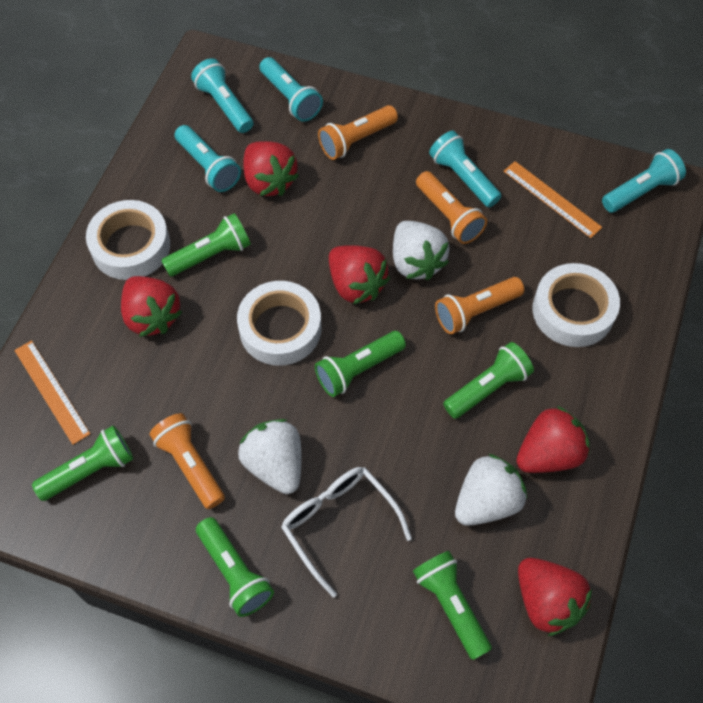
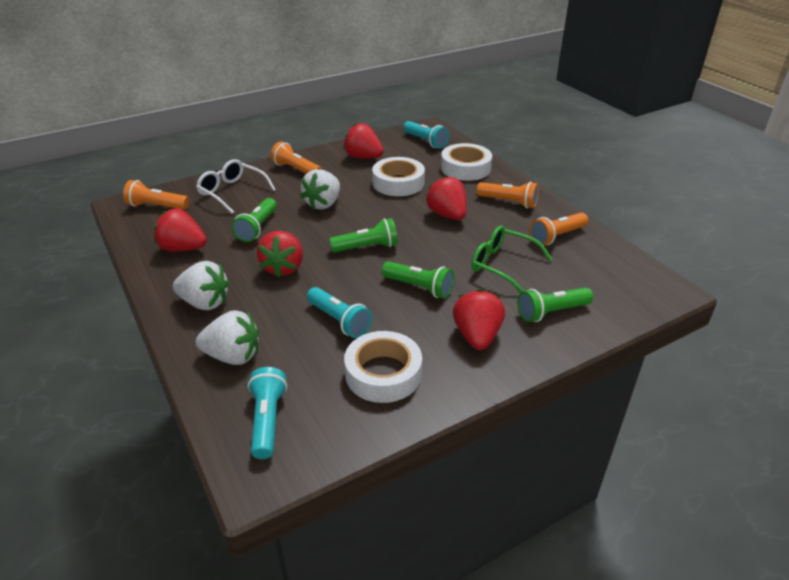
green flashlight: 6 -> 4
green glasses: 0 -> 1
orange ruler: 2 -> 0
turquoise flashlight: 5 -> 3

